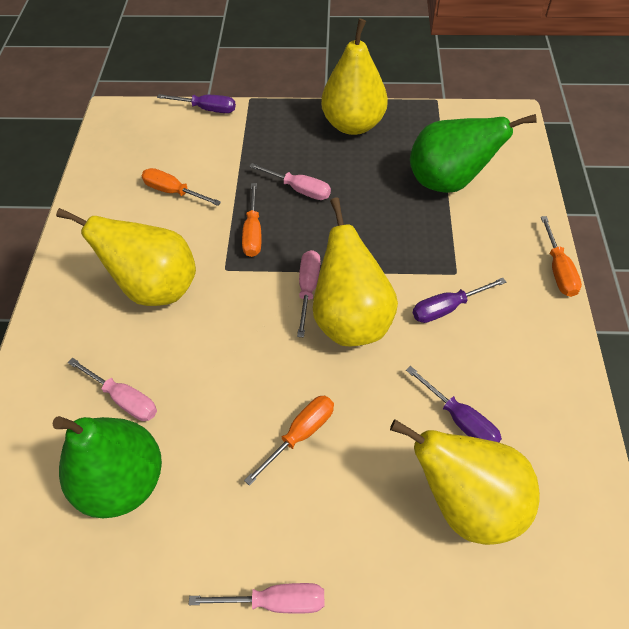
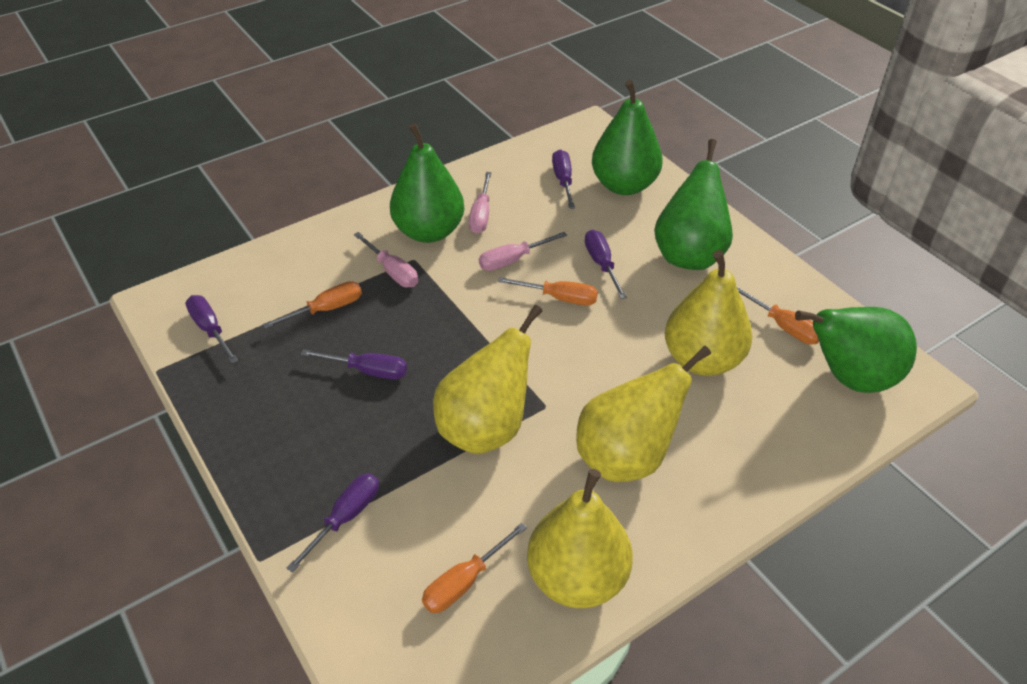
green pear: 2 -> 4
pink screwdriver: 4 -> 3
purple screwdriver: 3 -> 5

